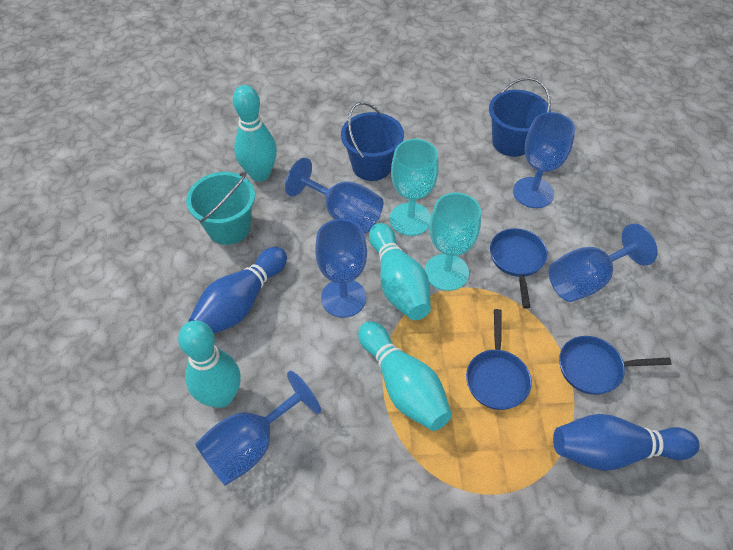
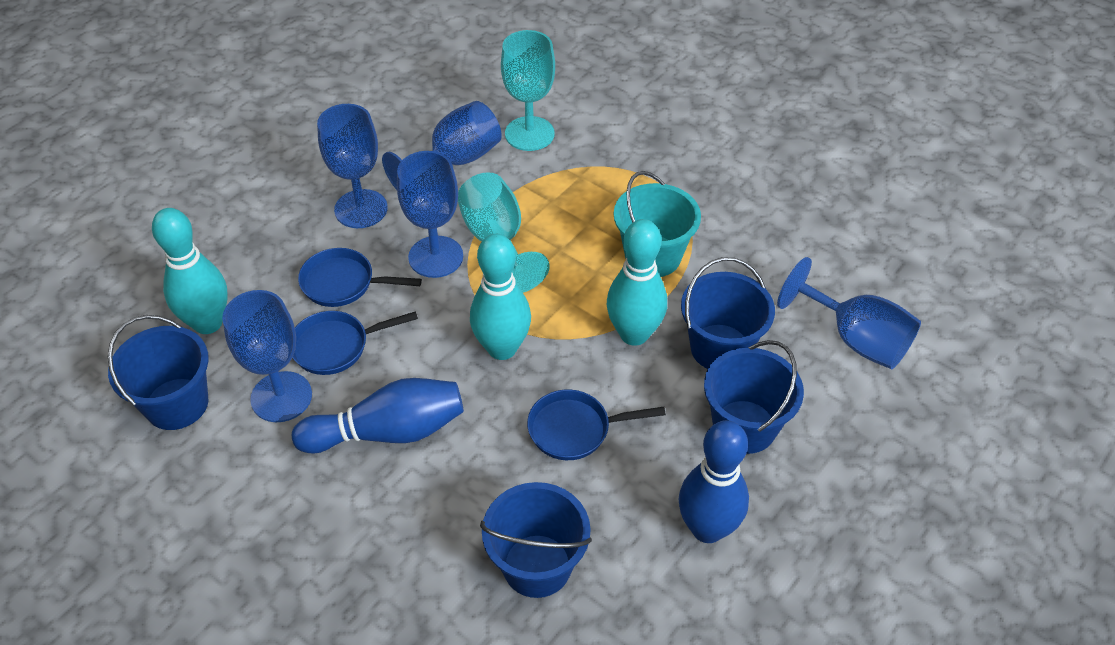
blue bucket: 2 -> 4
turquoise bowling pin: 4 -> 3

